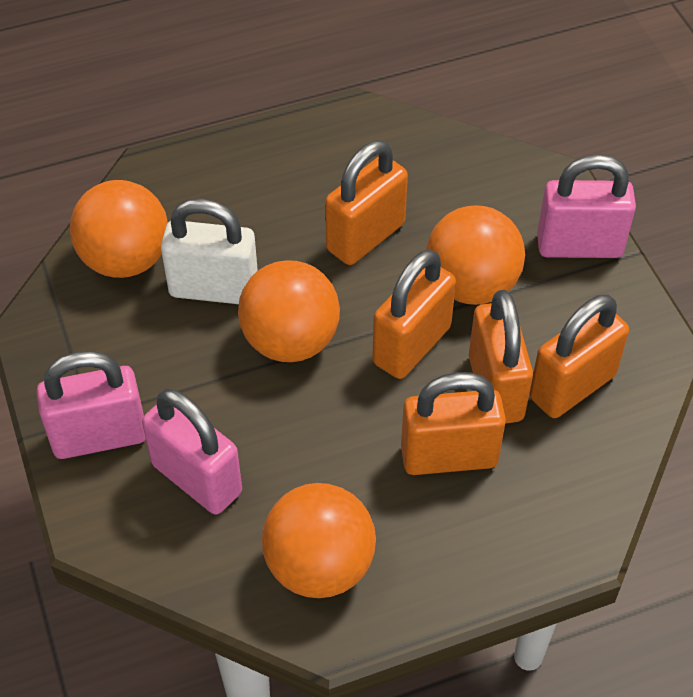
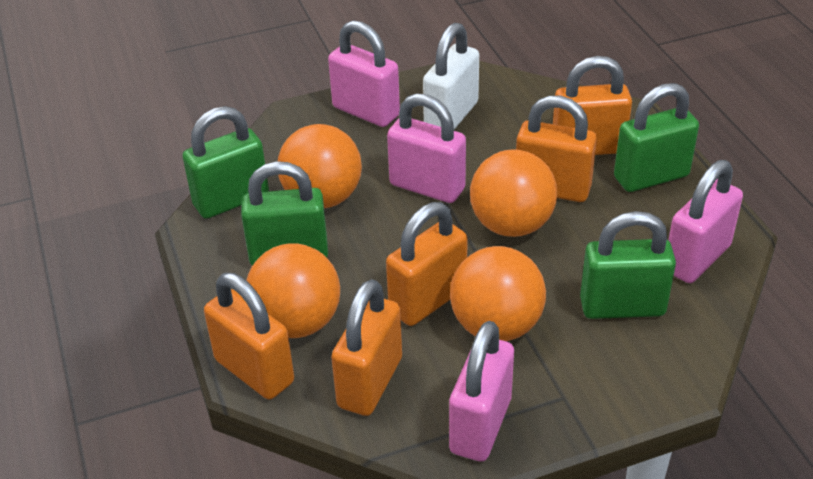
green padlock: 0 -> 4
pink padlock: 3 -> 4

